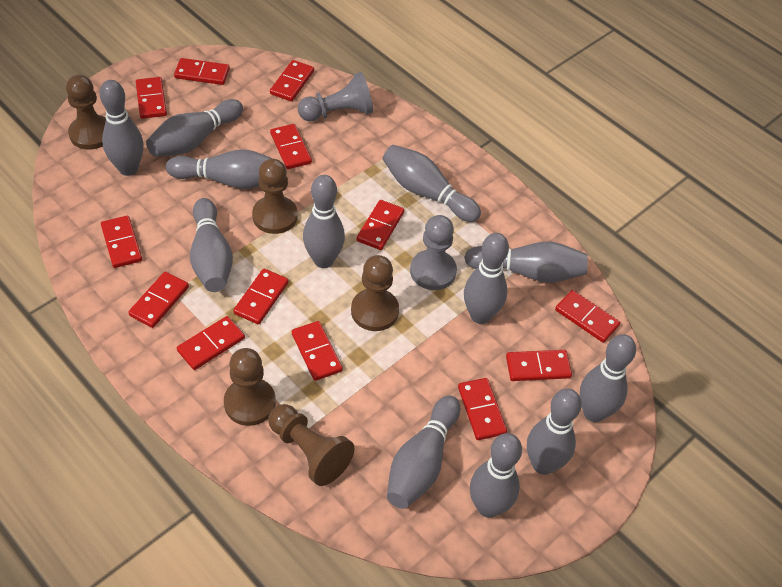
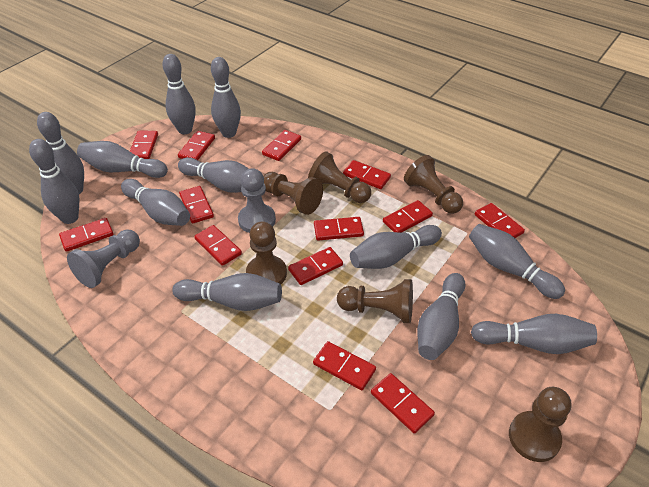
brown pawn: 5 -> 6

